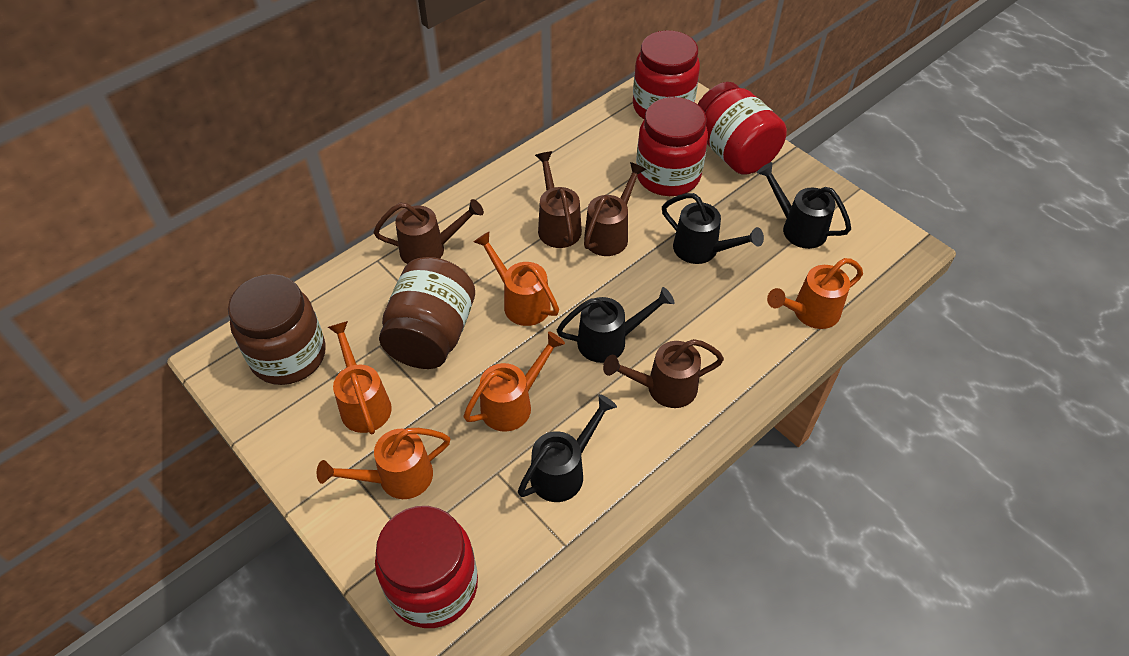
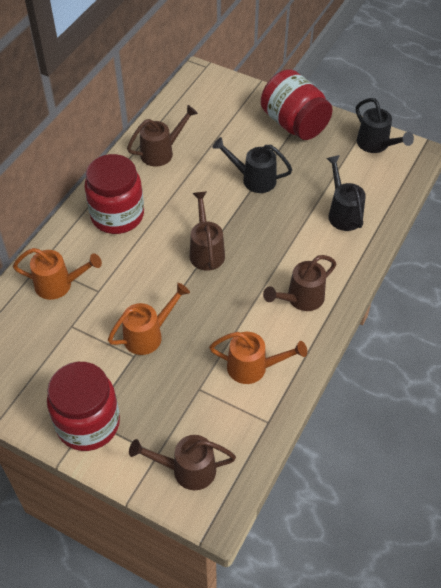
black watering can: 4 -> 3
brown jar: 2 -> 0
orange watering can: 5 -> 3
red jar: 4 -> 3

